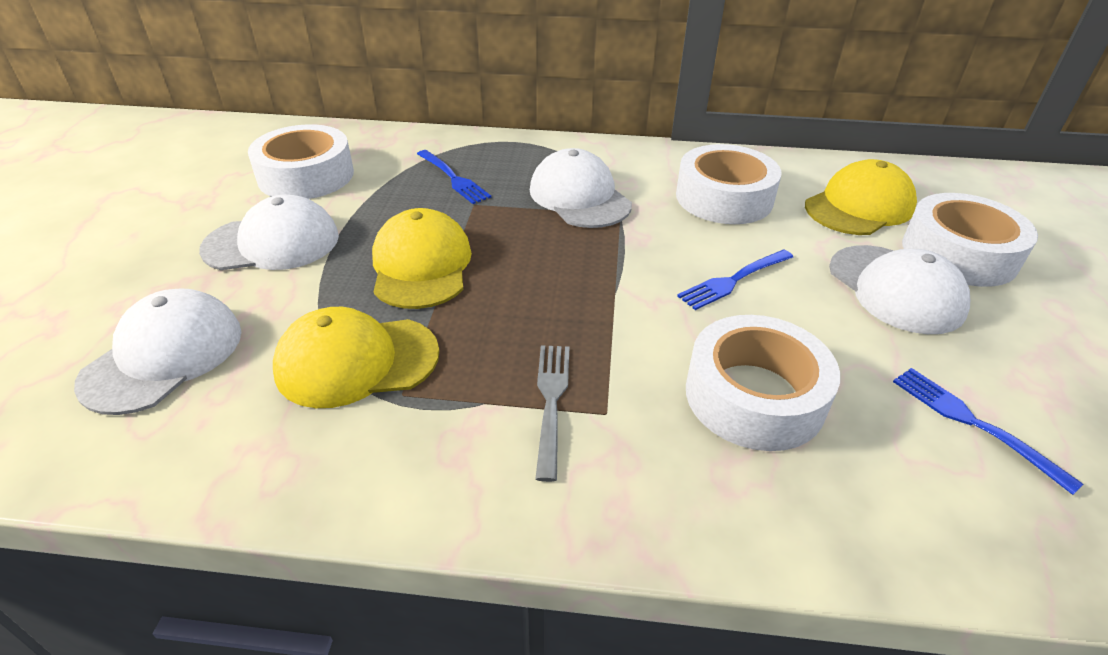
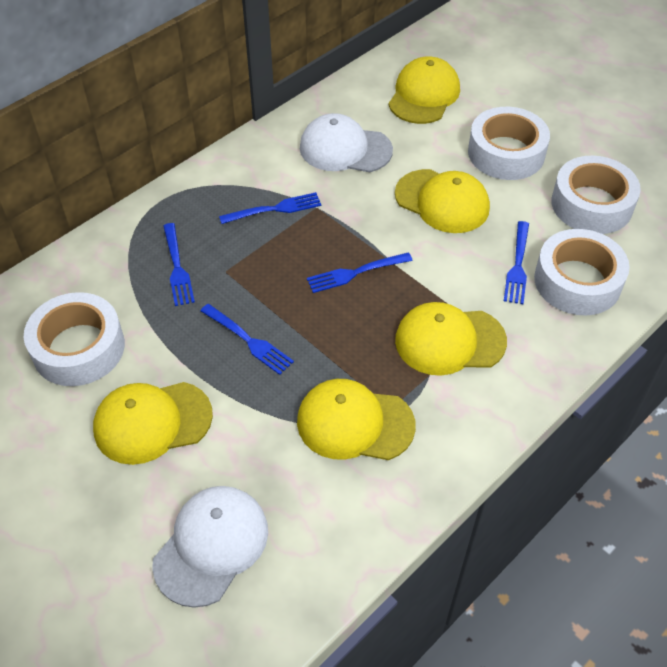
blue fork: 3 -> 5
grey fork: 1 -> 0
white cap: 4 -> 2
yellow cap: 3 -> 5

